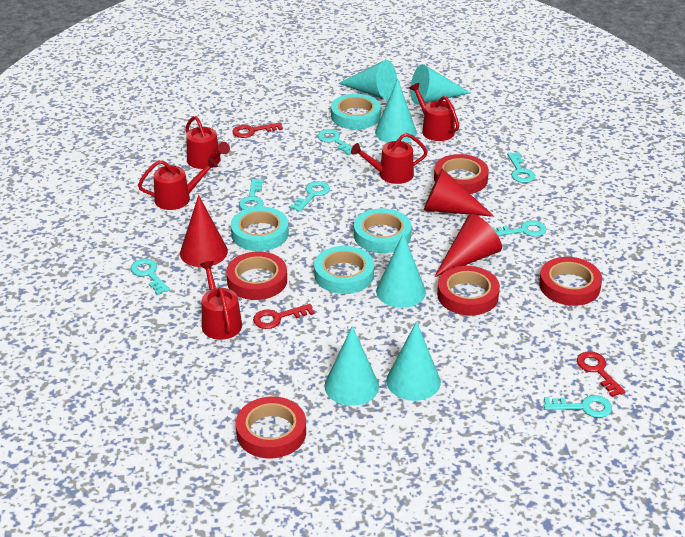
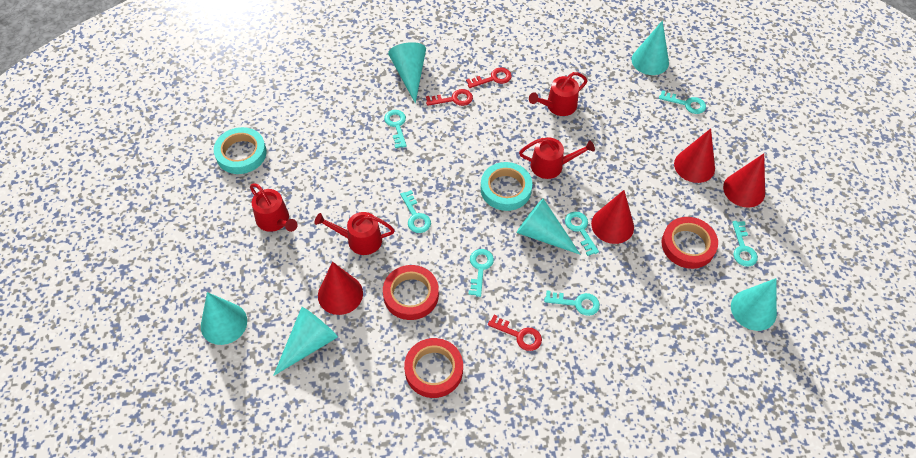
red cone: 3 -> 4
red tape: 5 -> 3
red watering can: 5 -> 4
turquoise tape: 4 -> 2

